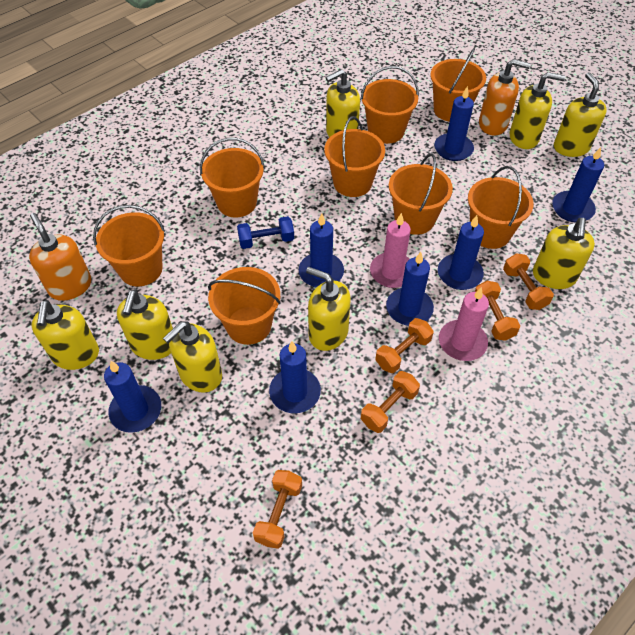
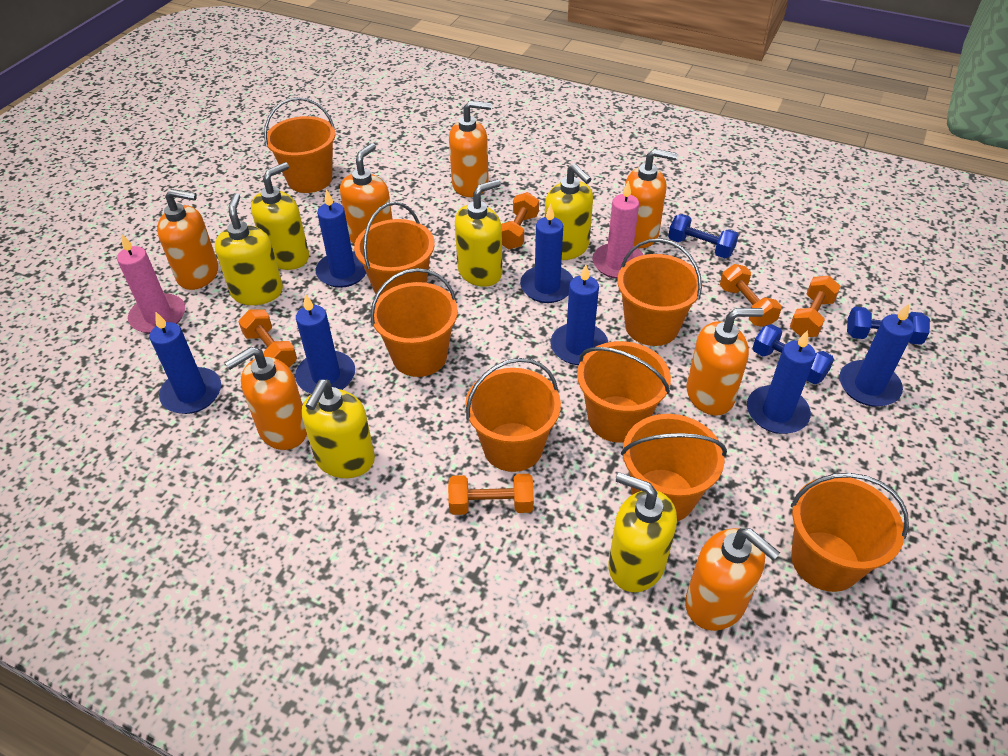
blue dumbbell: 1 -> 3
orange soap dispenser: 2 -> 7
yellow soap dispenser: 8 -> 6

